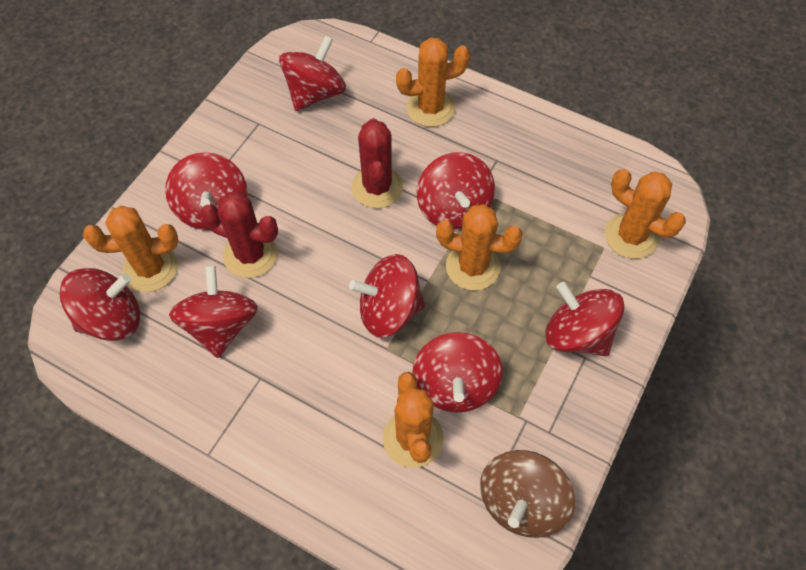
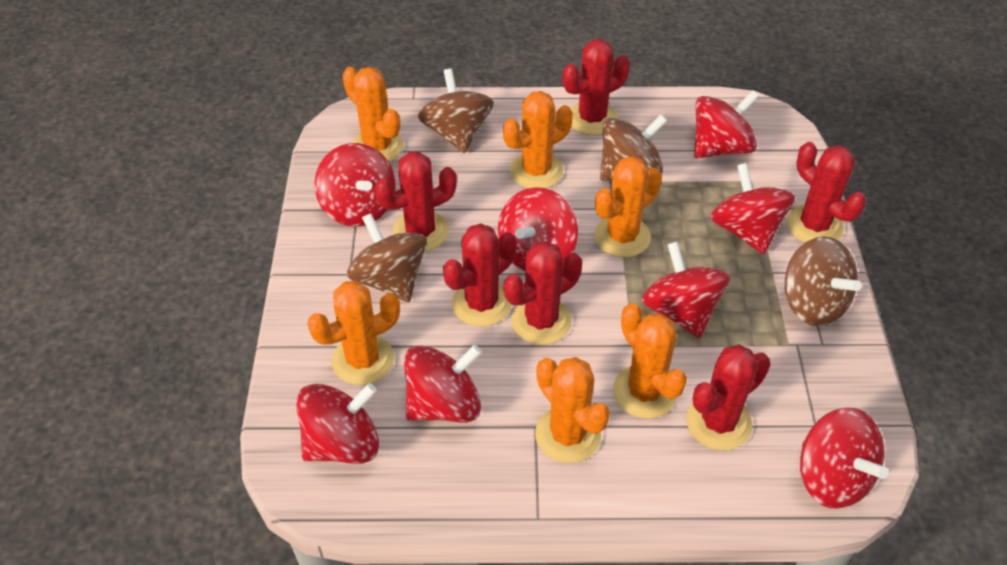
brown spinning top: 1 -> 4
orange cactus: 5 -> 6
red cactus: 2 -> 6

